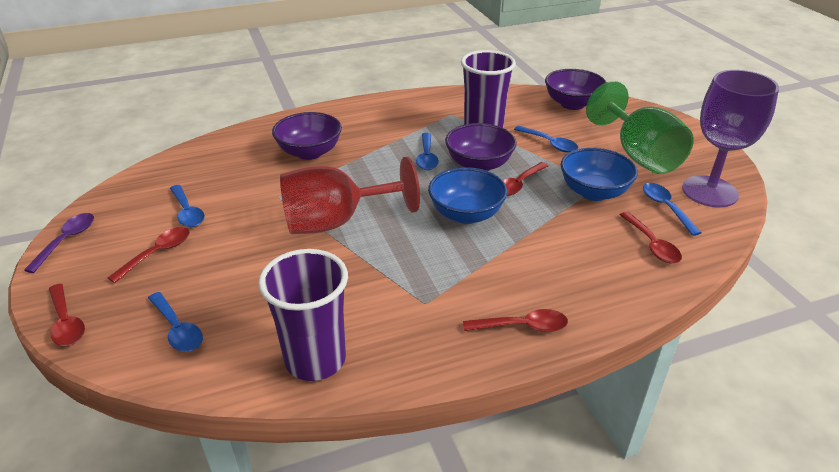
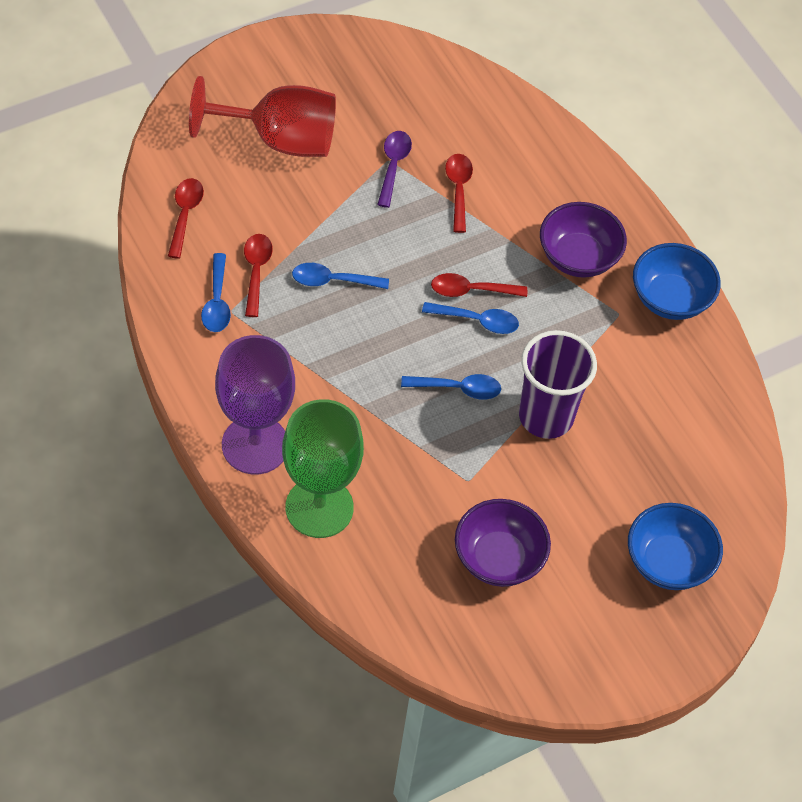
blue spoon: 5 -> 4
purple bowl: 3 -> 2
purple cup: 2 -> 1
red spoon: 5 -> 4

